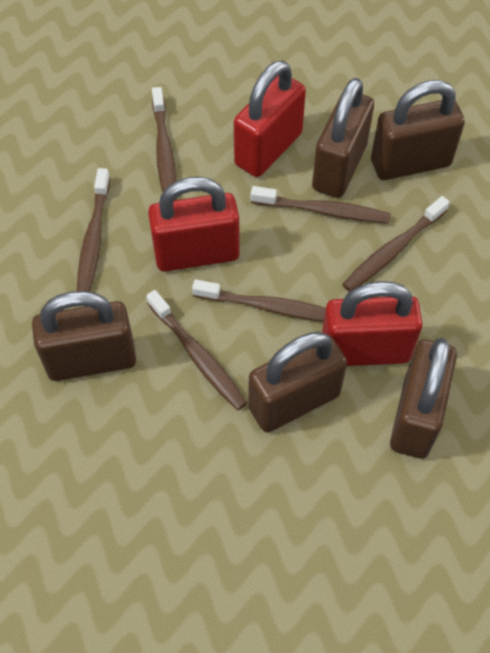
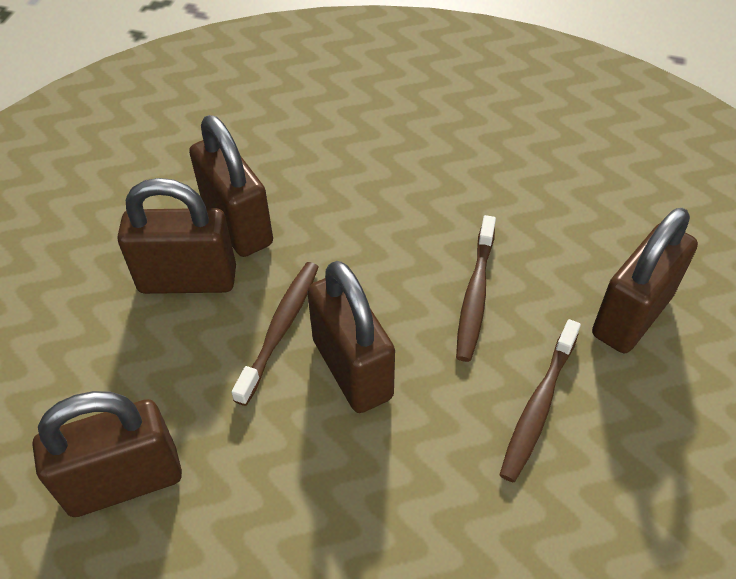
brown toothbrush: 6 -> 3
red padlock: 3 -> 0

